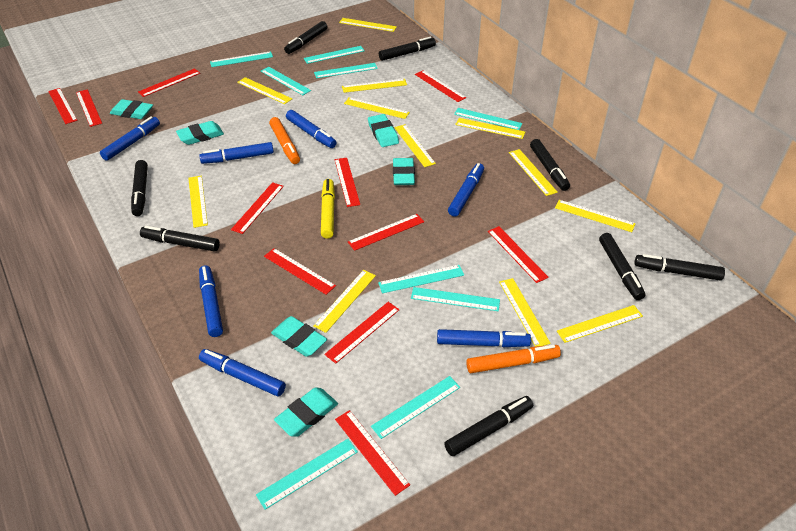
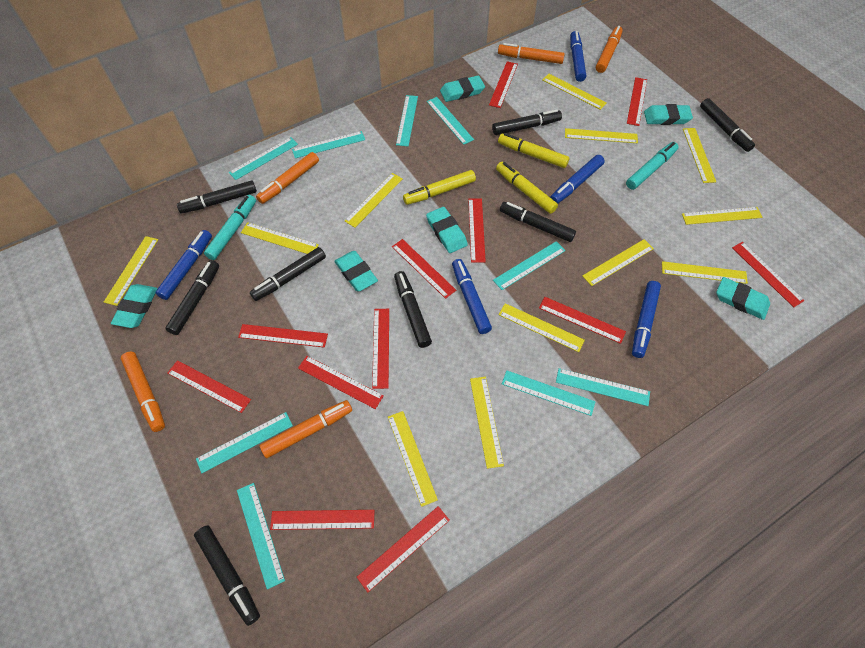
blue marker: 7 -> 5
orange marker: 2 -> 5
red ruler: 11 -> 12
turquoise marker: 0 -> 2
yellow marker: 1 -> 3

